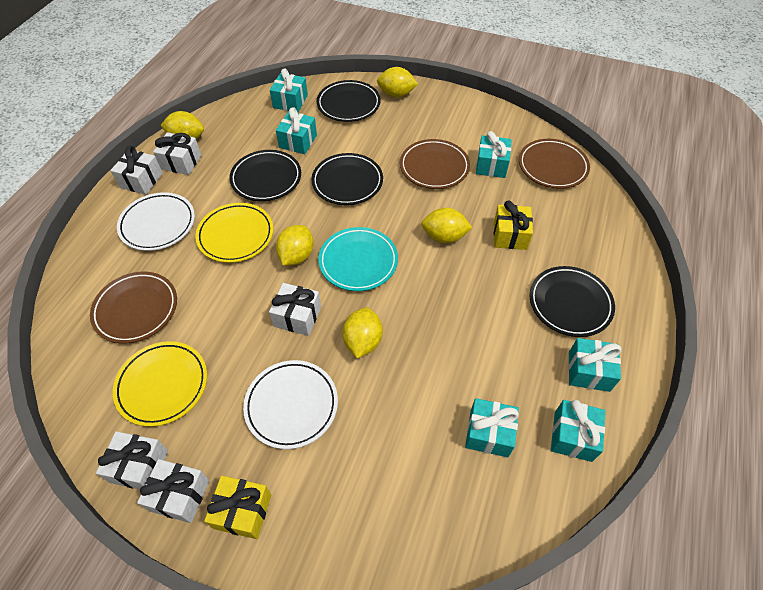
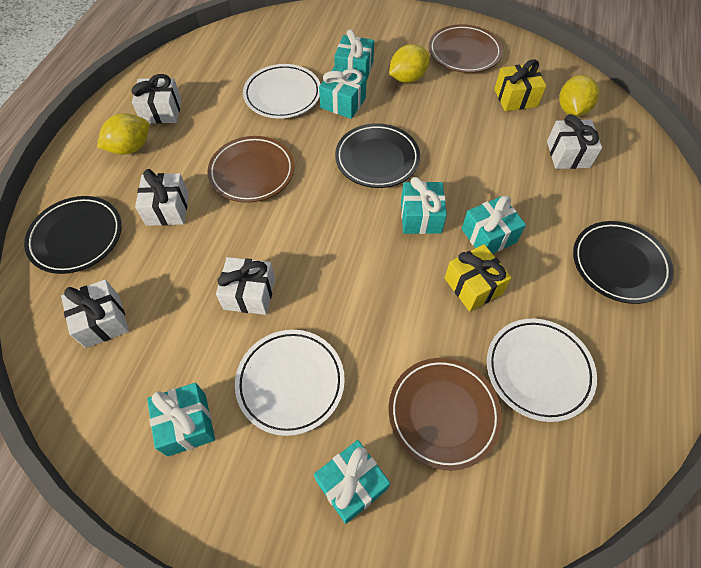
black plate: 4 -> 3
turquoise plate: 1 -> 0
white plate: 2 -> 3
yellow lemon: 5 -> 3
yellow plate: 2 -> 0

